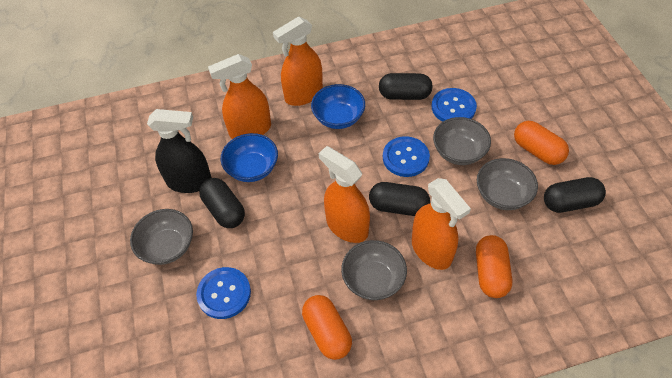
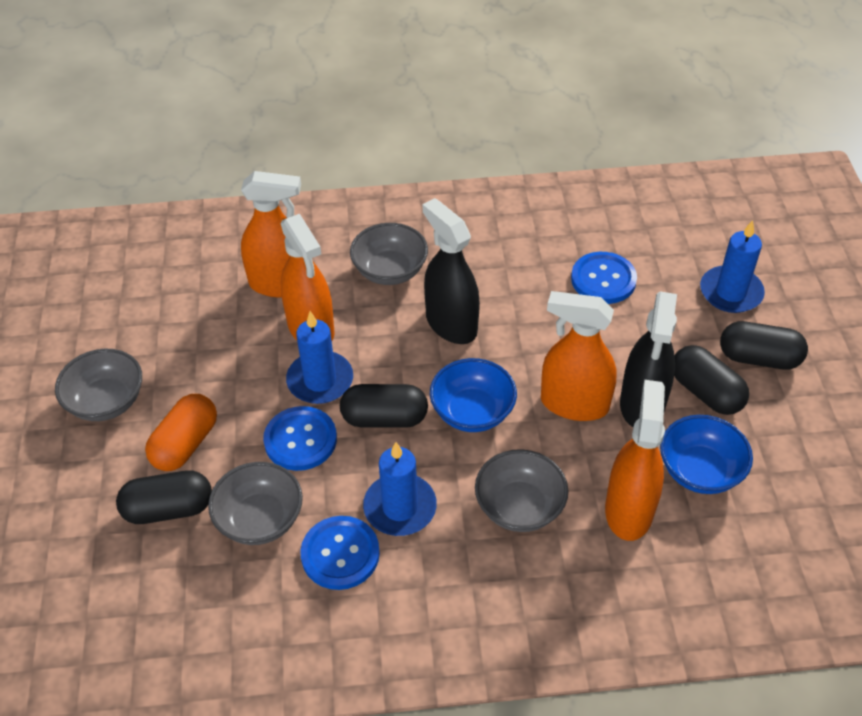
black spray bottle: 1 -> 2
blue candle: 0 -> 3
orange capsule: 3 -> 1

